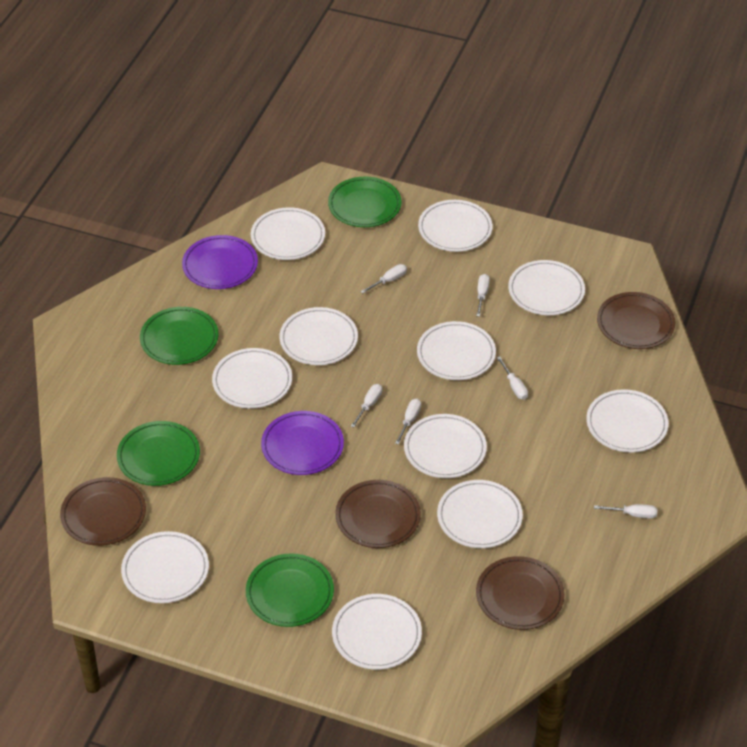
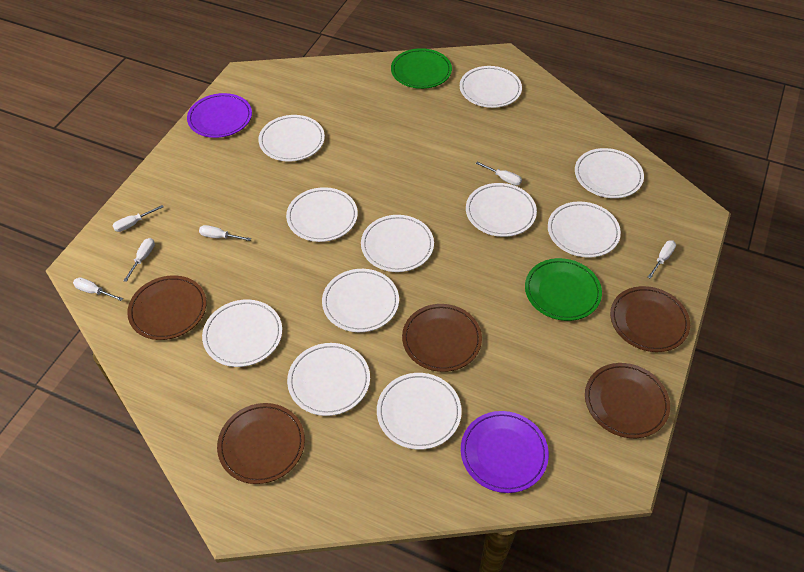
brown plate: 4 -> 5
green plate: 4 -> 2

